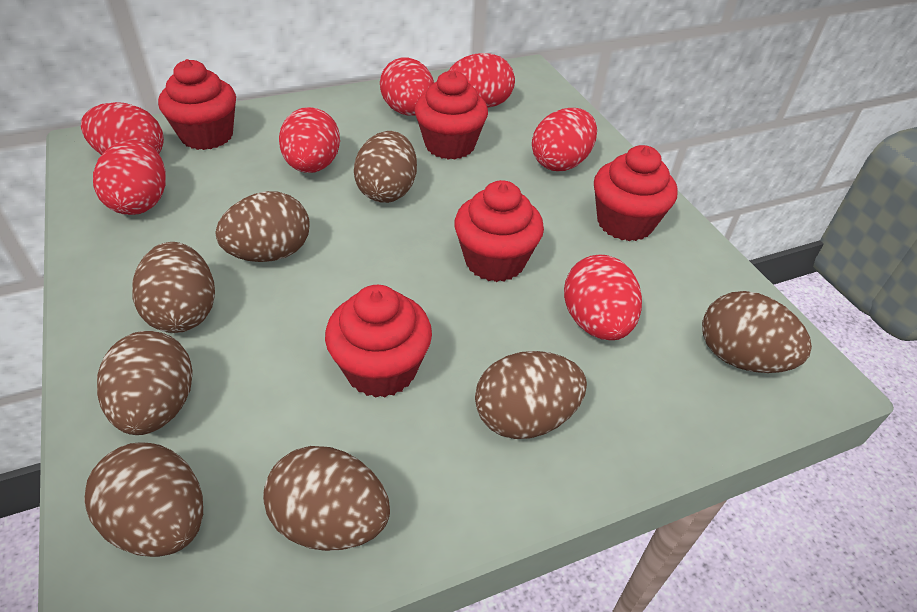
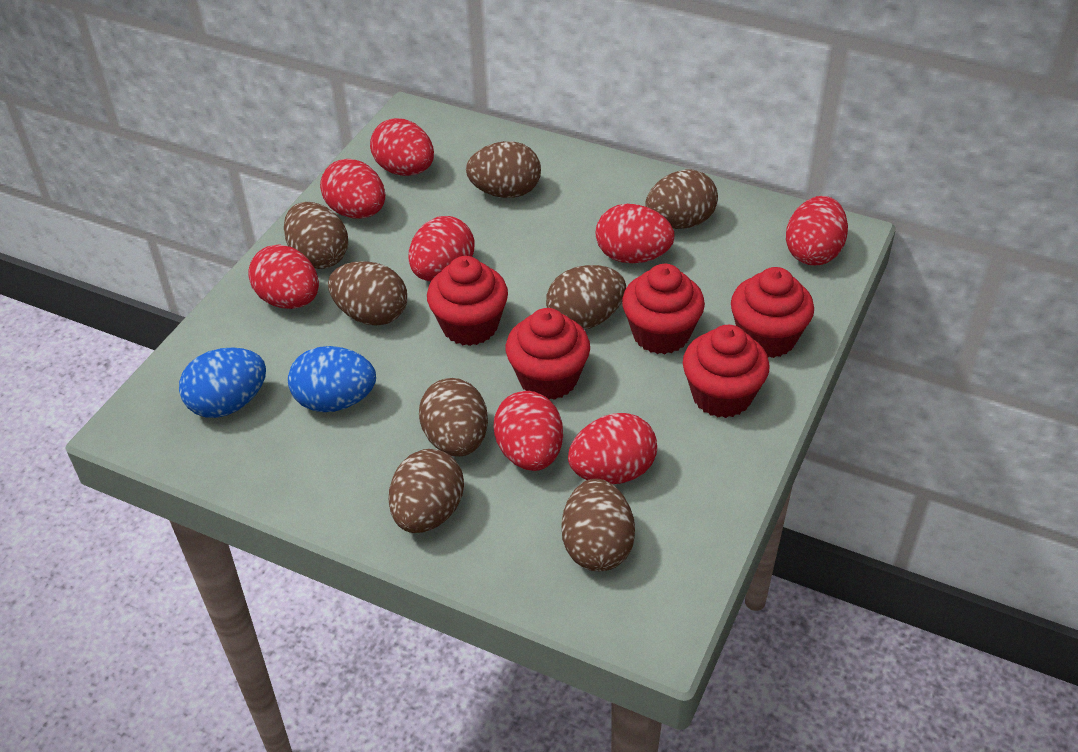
blue egg: 0 -> 2
red egg: 7 -> 8

